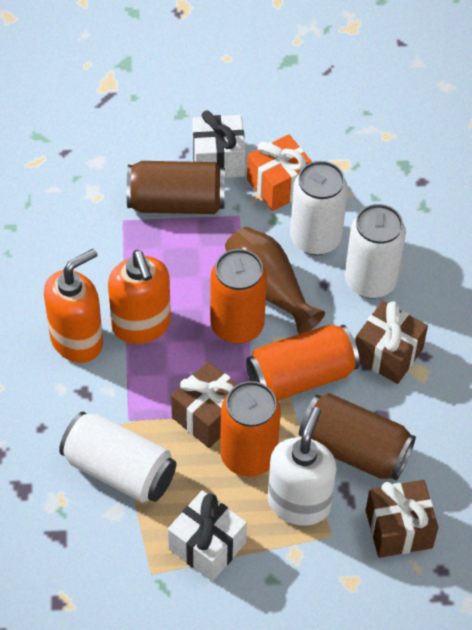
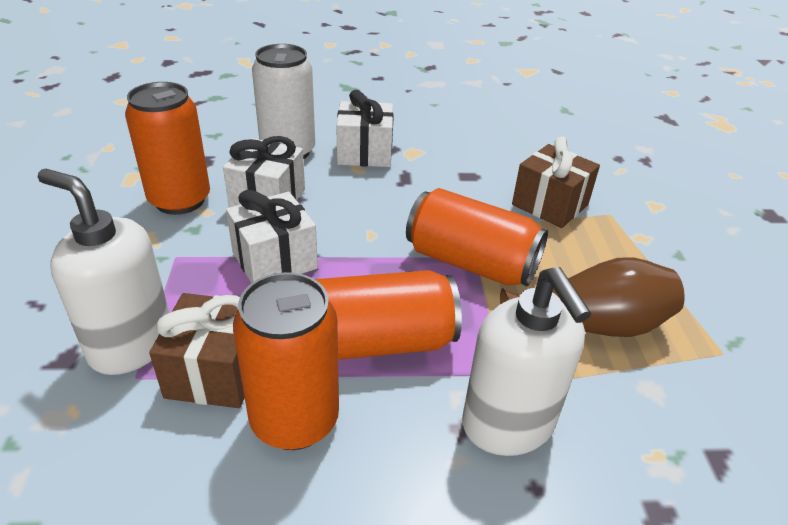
brown can: 2 -> 0
brown gift: 3 -> 2
orange can: 3 -> 4
orange gift: 1 -> 0
orange soap dispenser: 2 -> 0
white can: 3 -> 1
white gift: 2 -> 3
white soap dispenser: 1 -> 2

